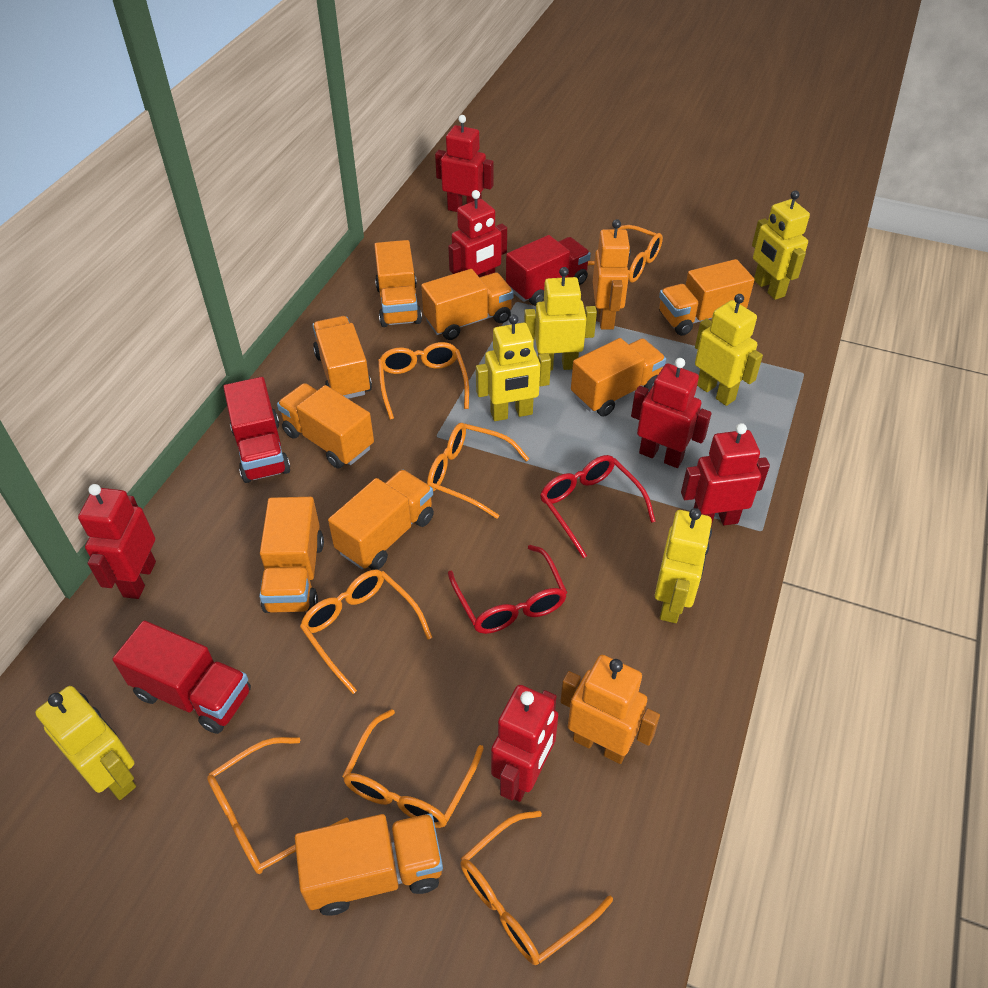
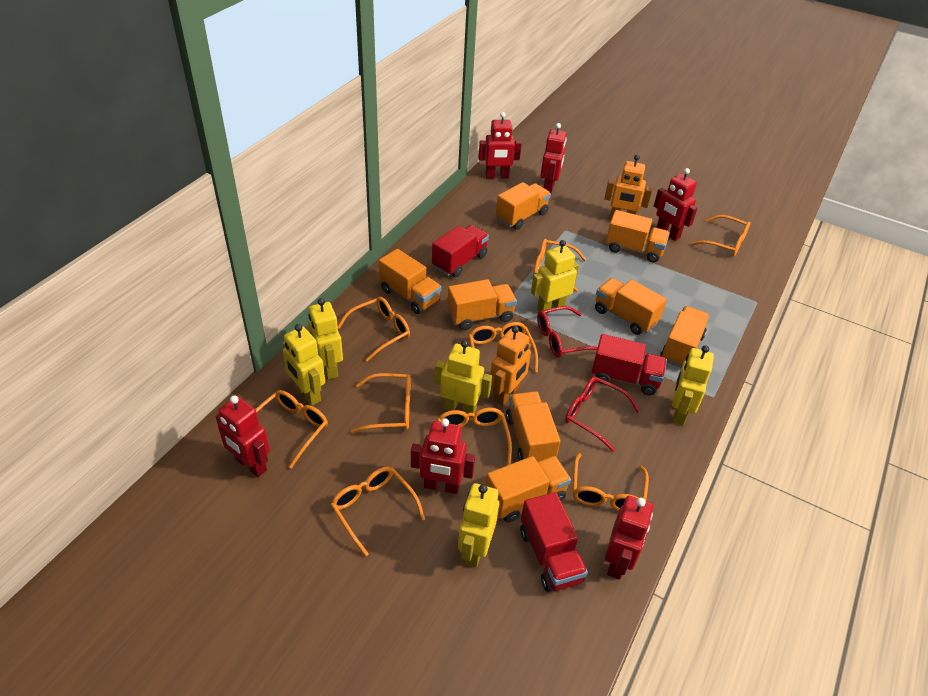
orange glasses: 7 -> 9
orange truck: 9 -> 8

